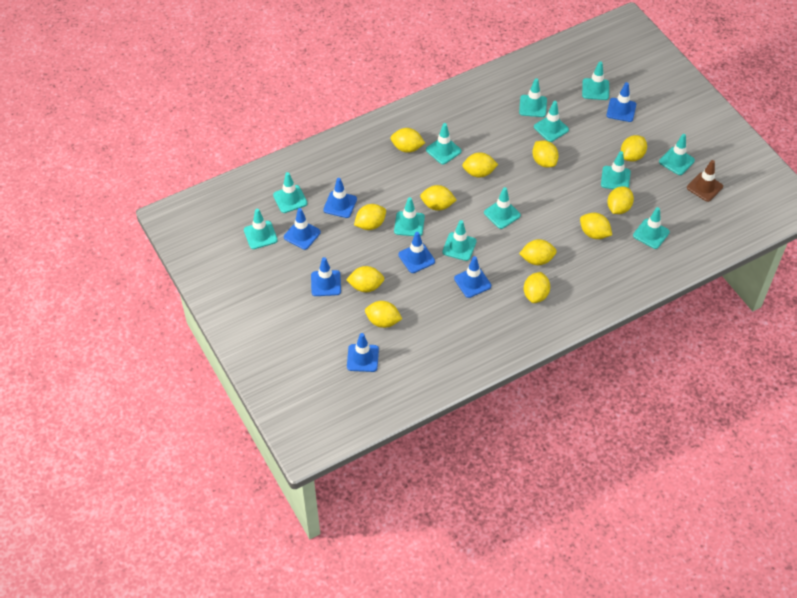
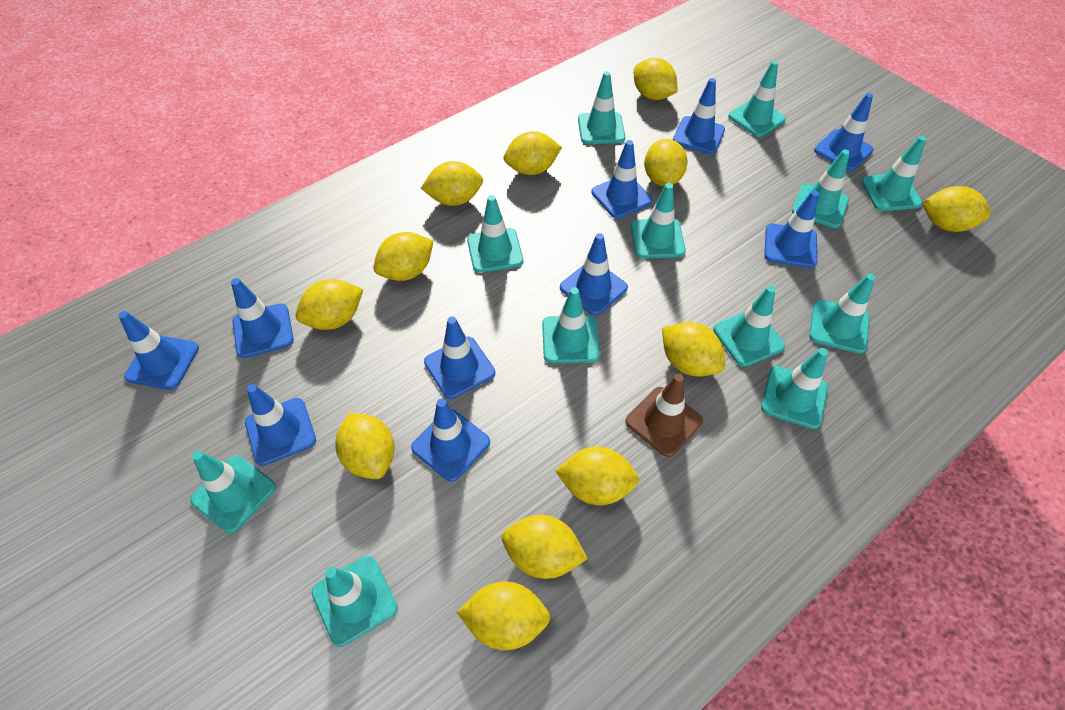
blue traffic cone: 7 -> 10

